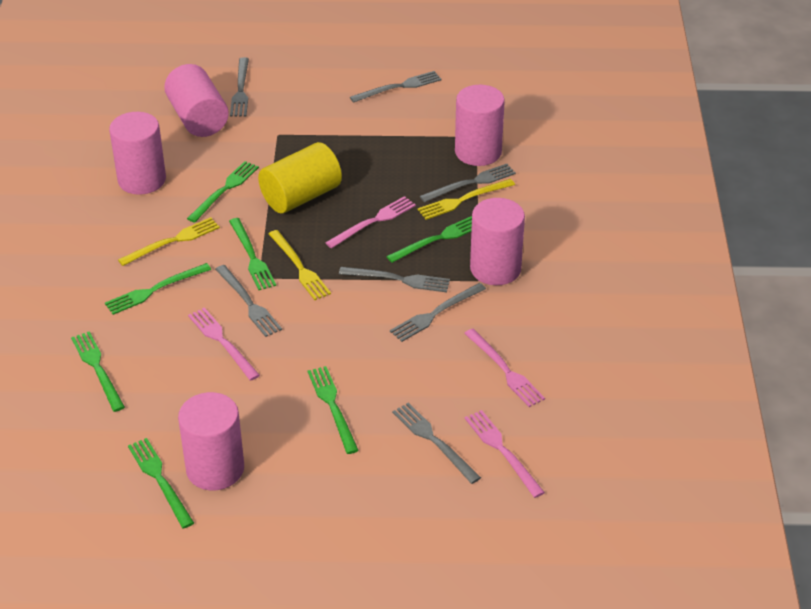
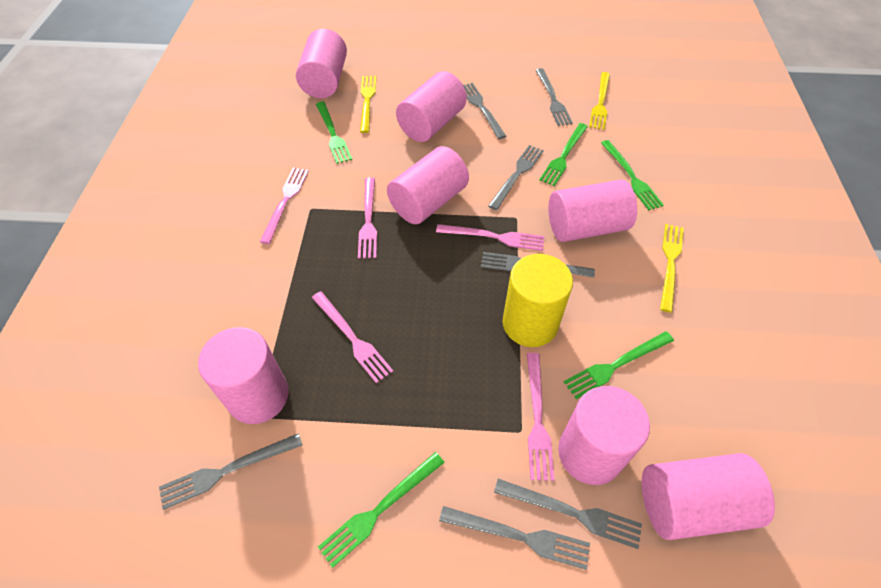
green fork: 7 -> 5
pink cylinder: 5 -> 7
pink fork: 4 -> 5

